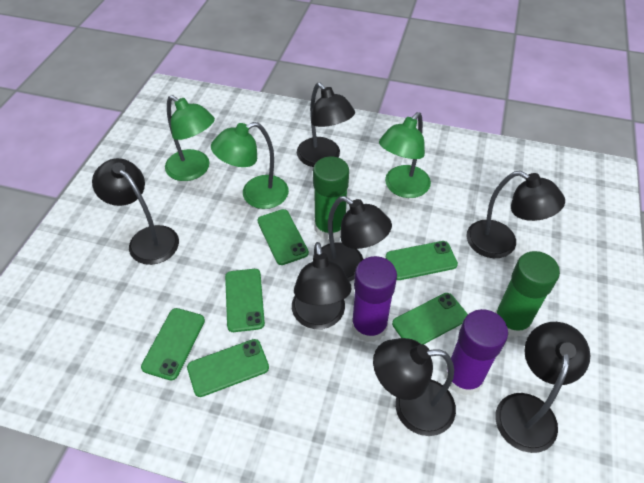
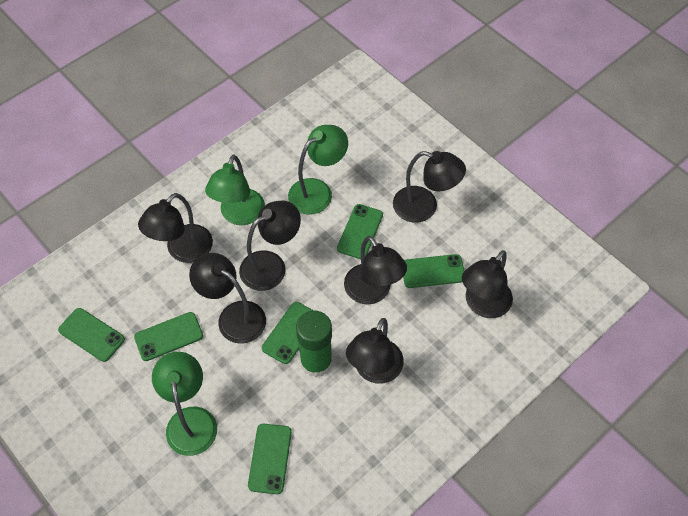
green glue stick: 2 -> 1
purple glue stick: 2 -> 0

